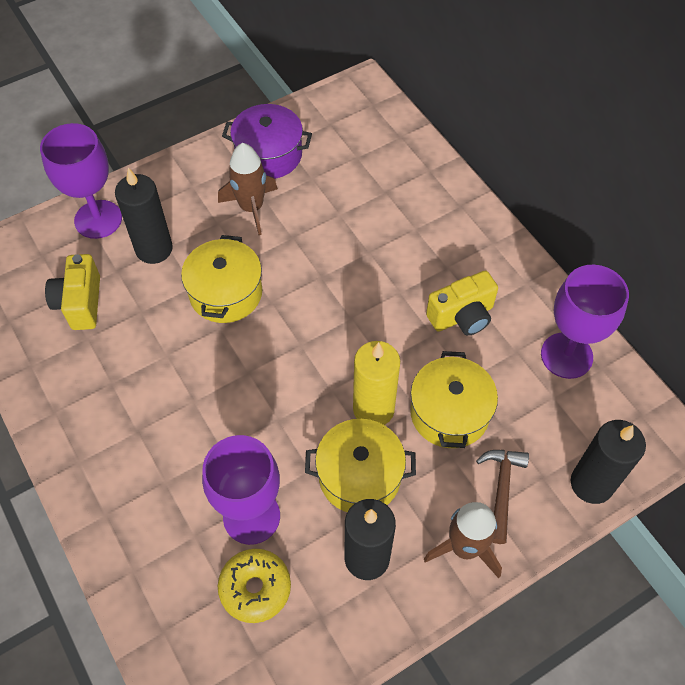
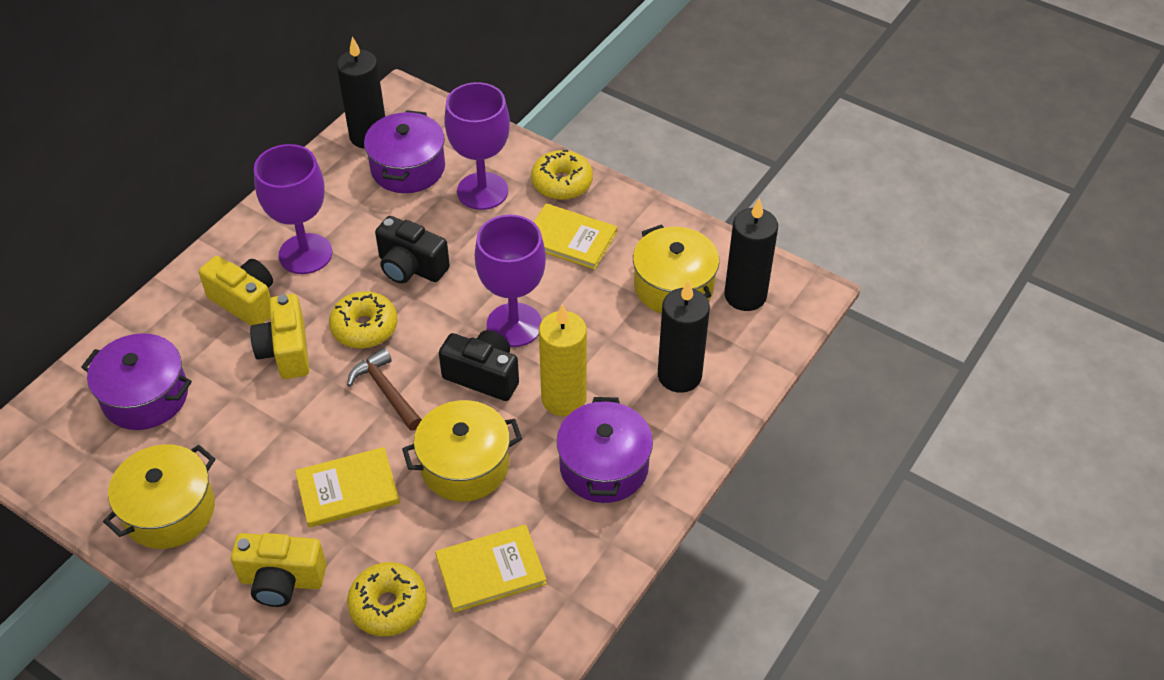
black camera: 0 -> 2
brown rocket: 2 -> 0
purple pot: 1 -> 3
yellow book: 0 -> 3
yellow camera: 2 -> 3
yellow donut: 1 -> 3

